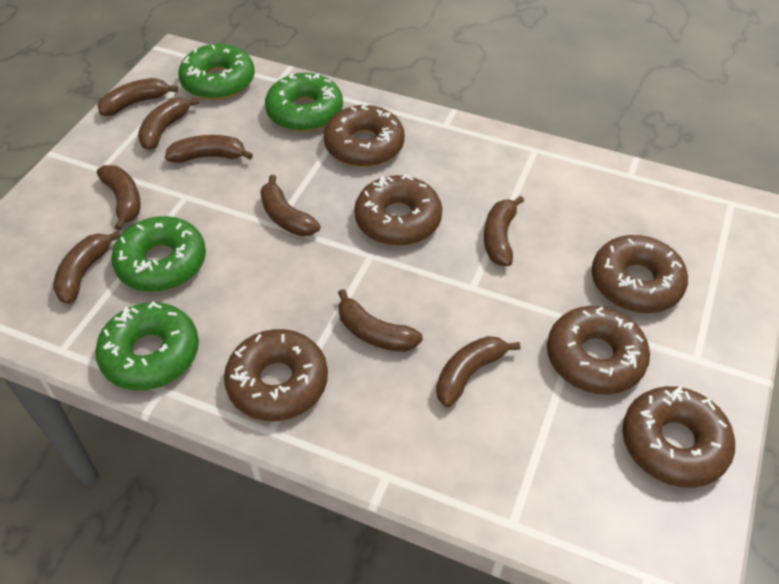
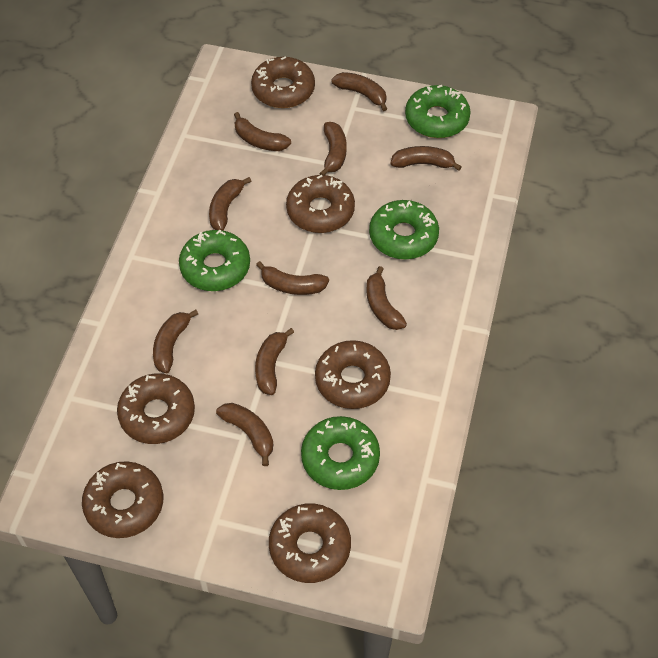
brown banana: 9 -> 10

